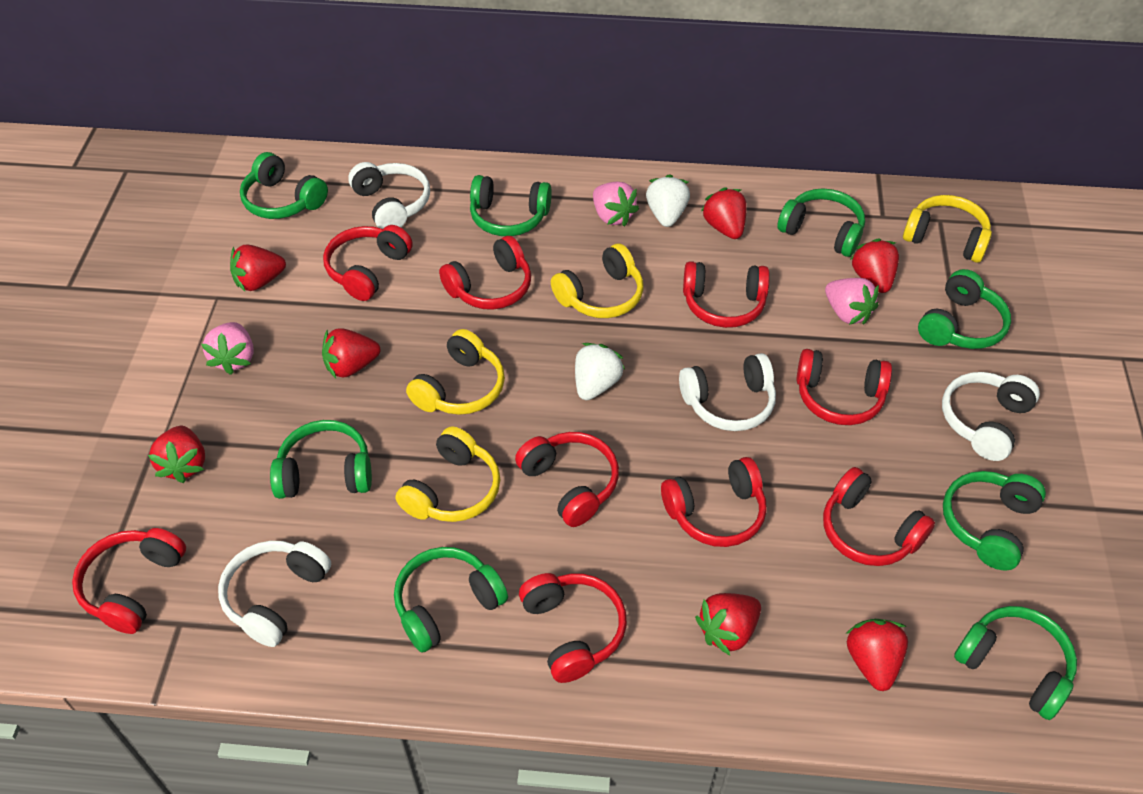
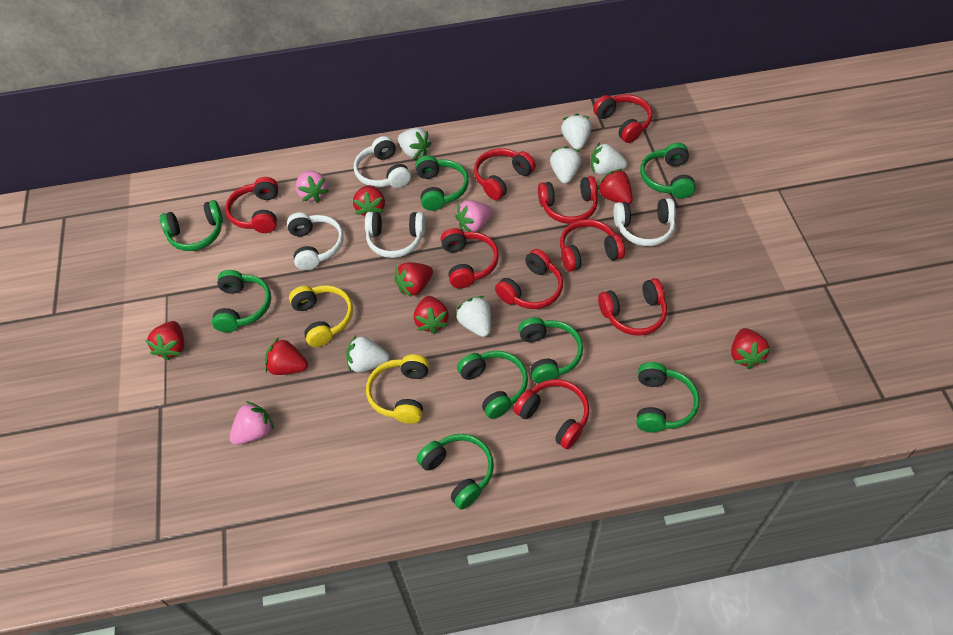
white strawberry: 2 -> 6
yellow headphones: 4 -> 2

